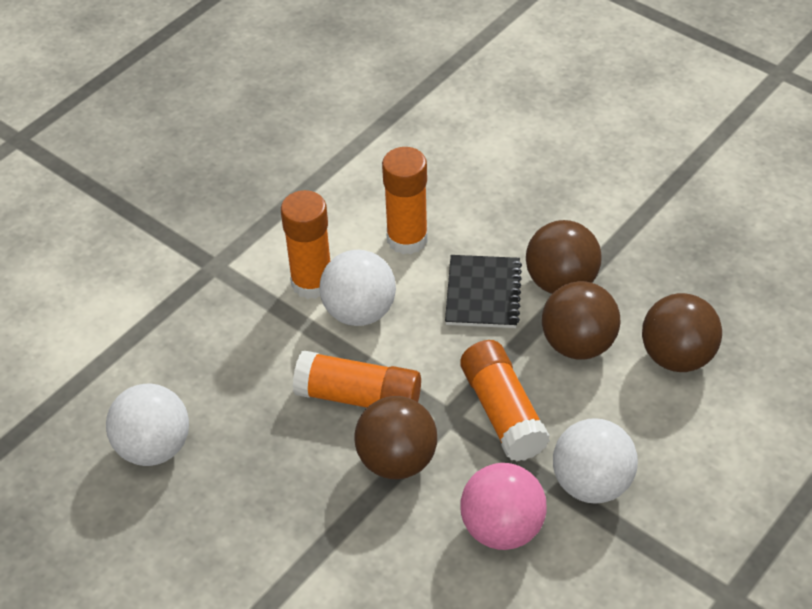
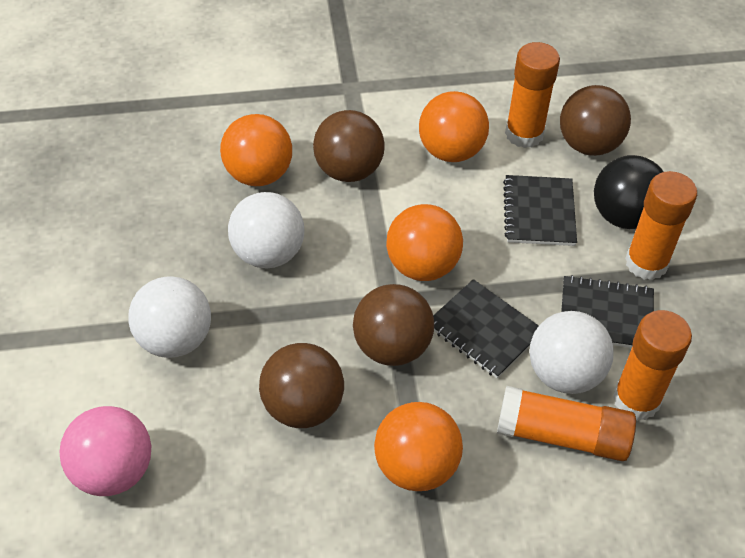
black ball: 0 -> 1
black notebook: 1 -> 3
orange ball: 0 -> 4

